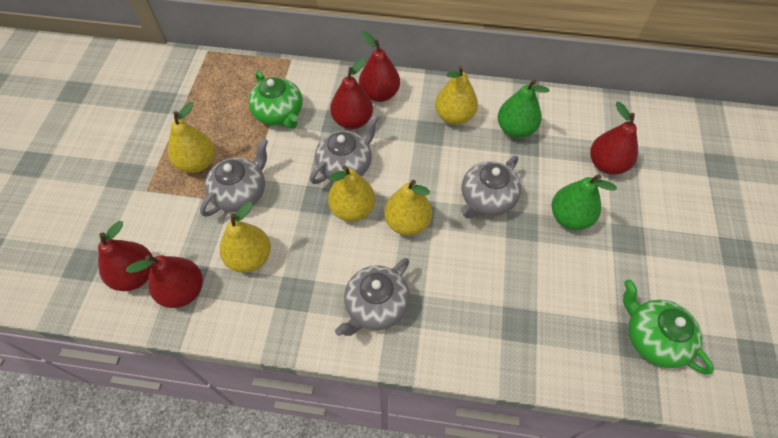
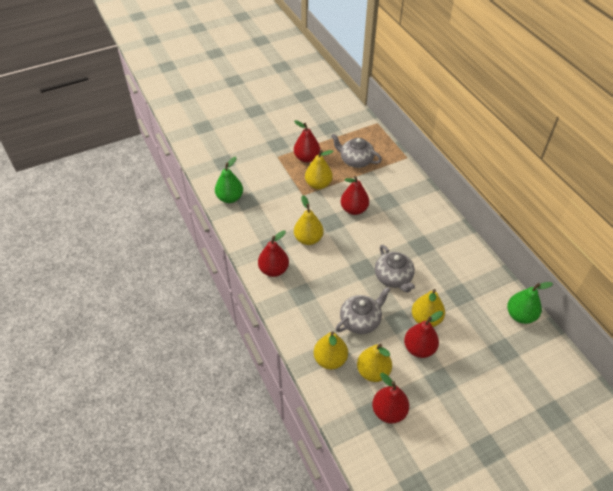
green teapot: 2 -> 0
grey teapot: 4 -> 3

